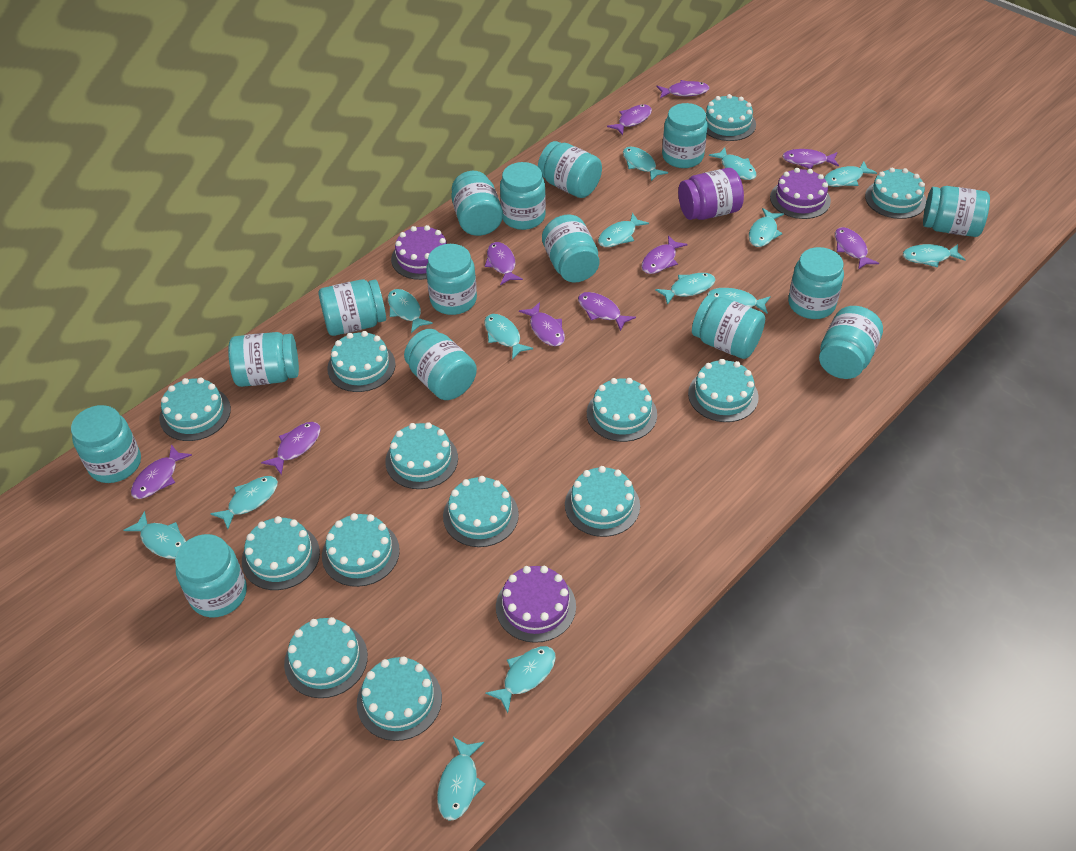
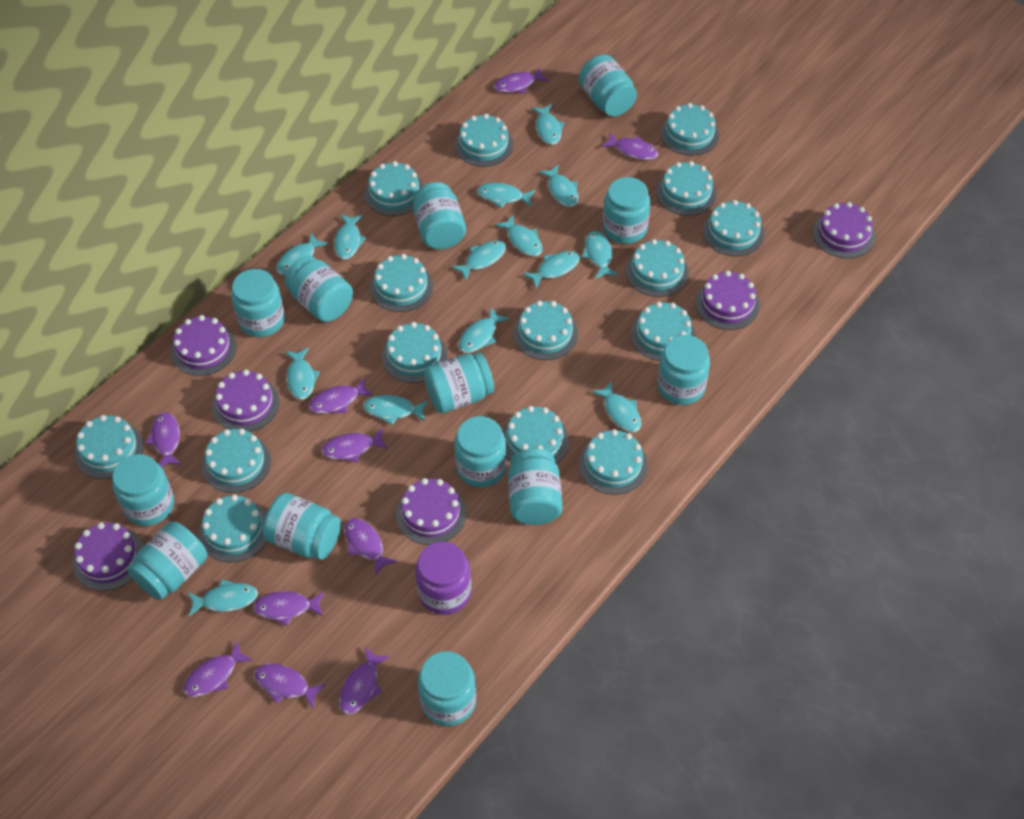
purple cake: 3 -> 6
turquoise cake: 13 -> 15
turquoise jar: 15 -> 13

